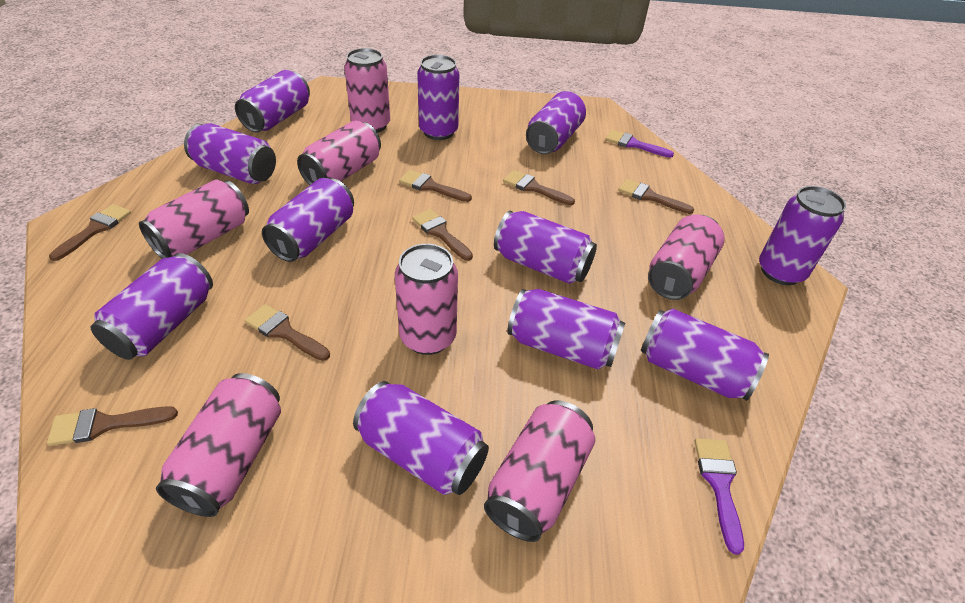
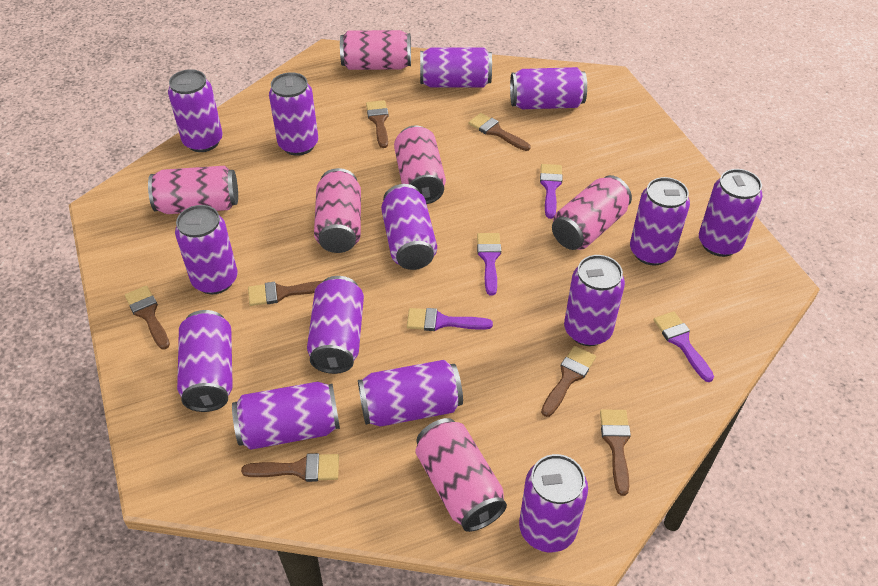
pink can: 7 -> 6
purple brush: 2 -> 4
purple can: 11 -> 14

